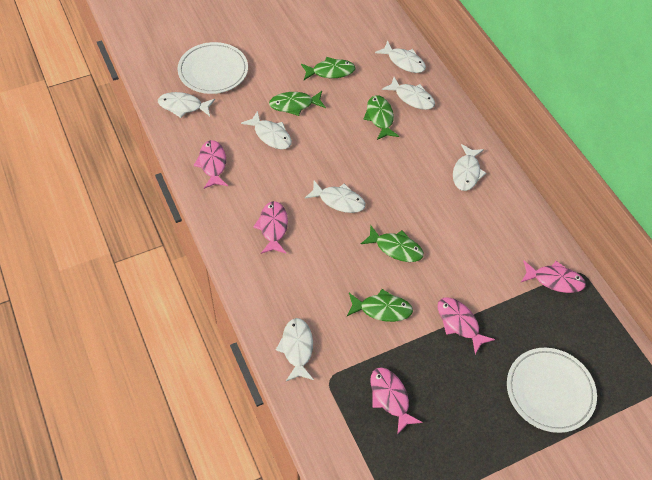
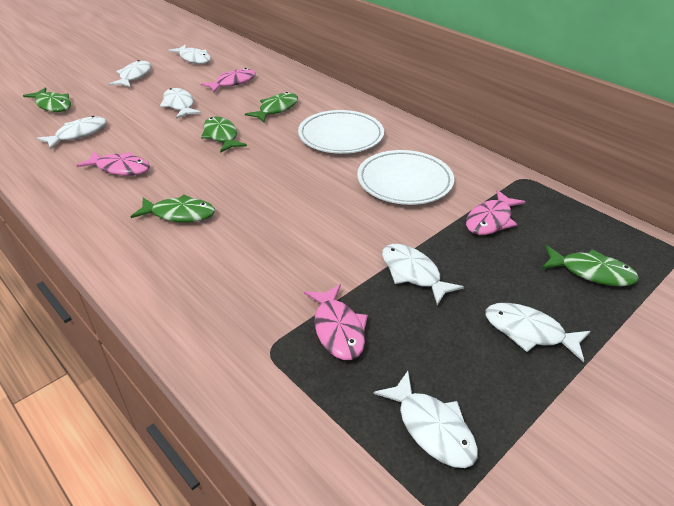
pink fish: 5 -> 4

